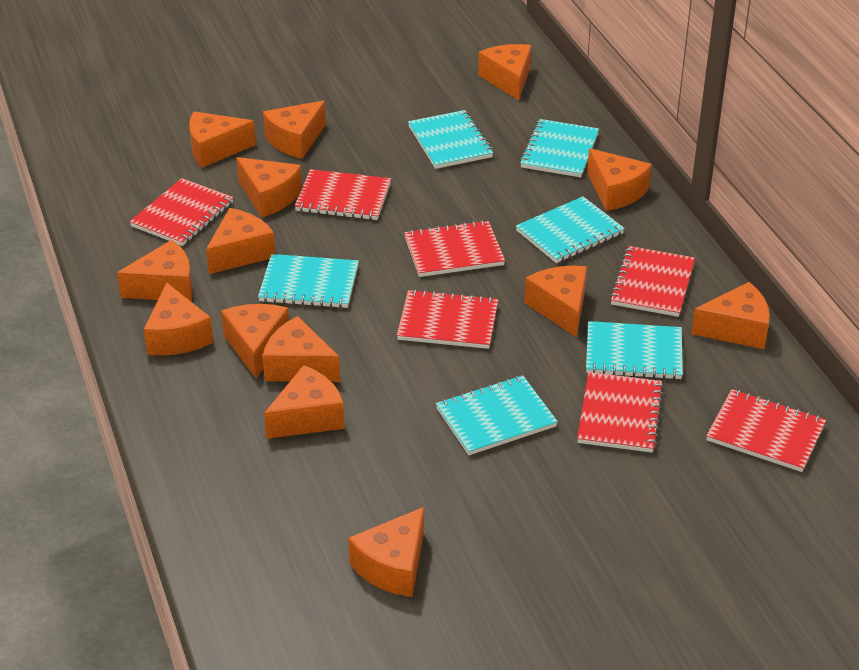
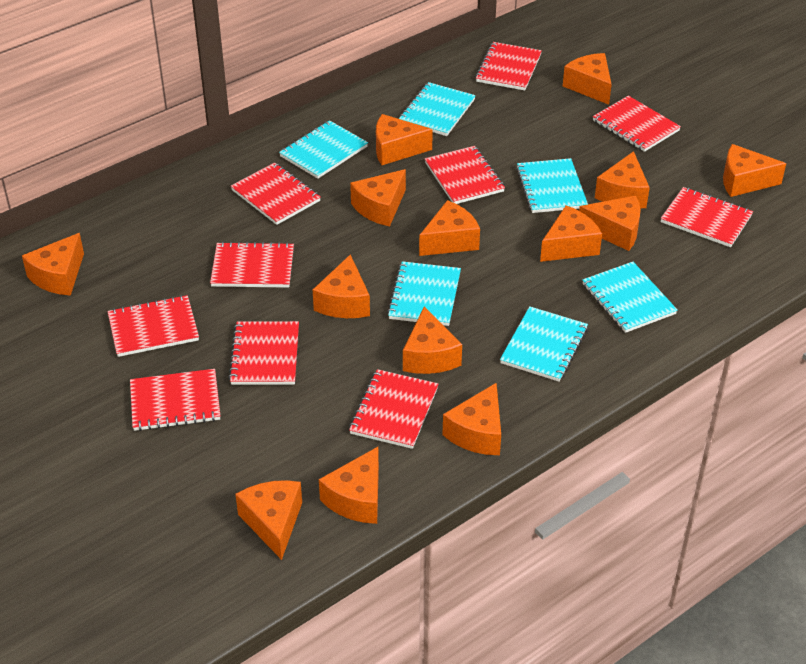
red notebook: 7 -> 10

